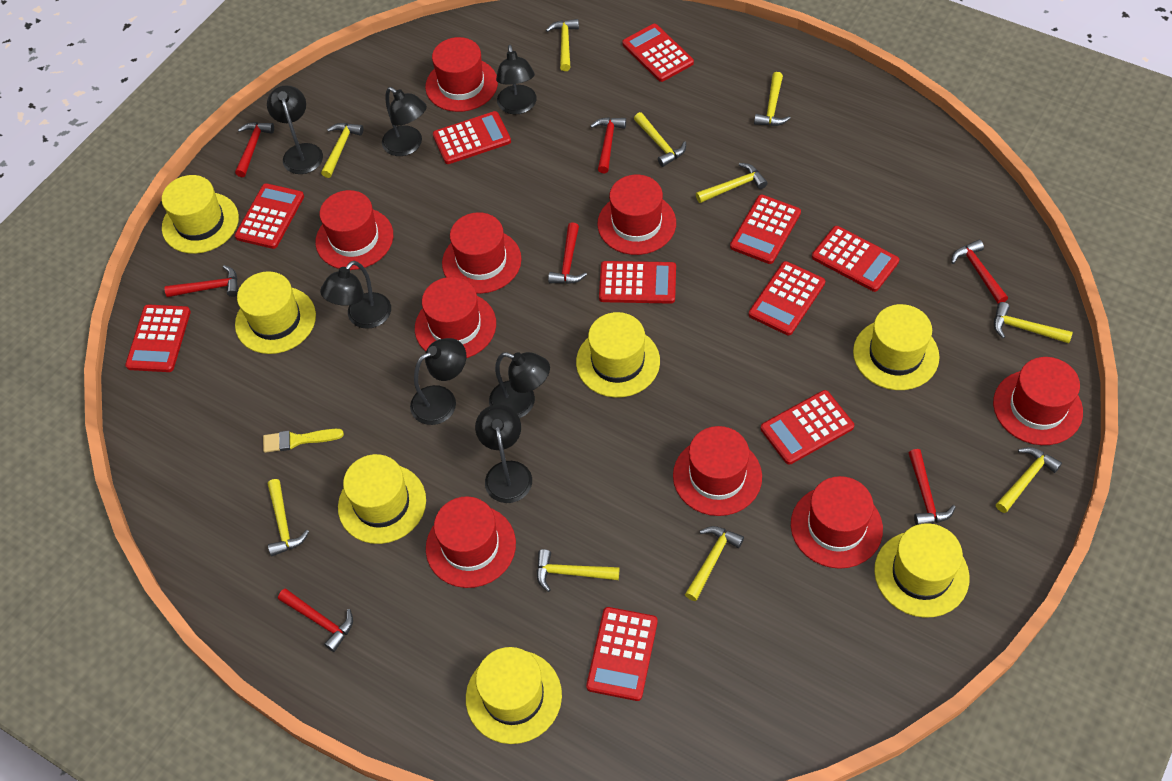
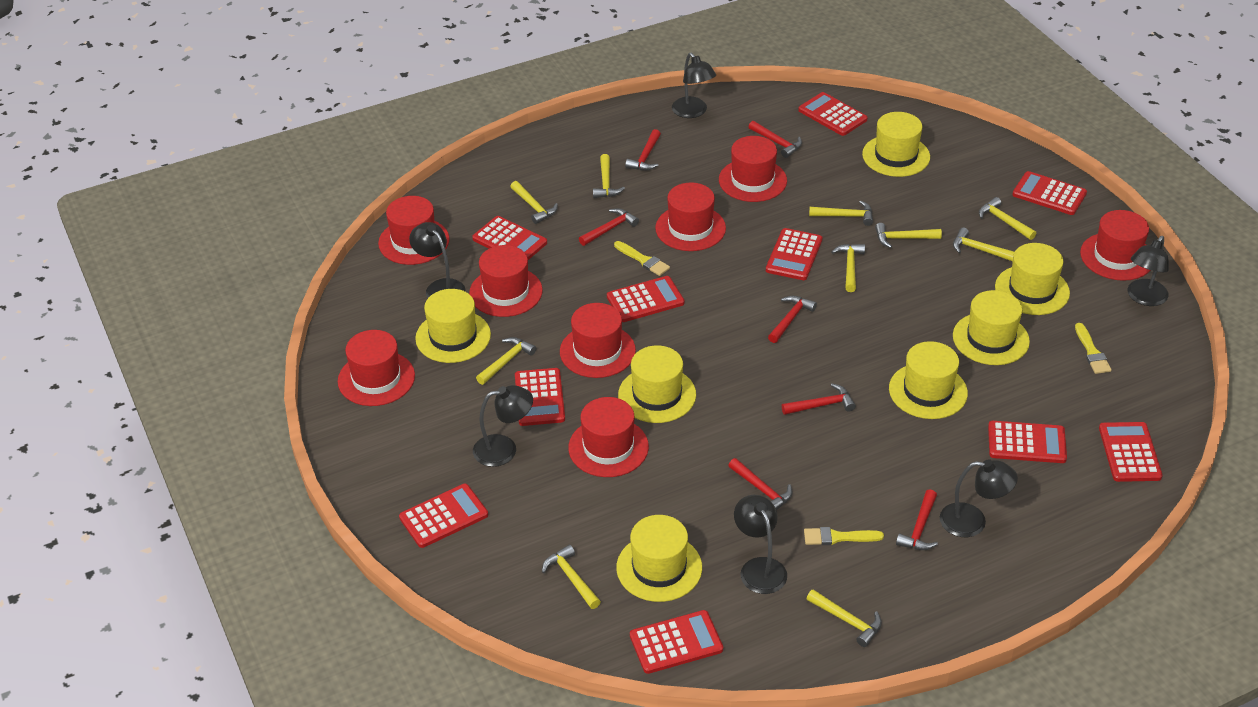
black lamp: 7 -> 6
red hat: 9 -> 8
yellow brush: 1 -> 3

